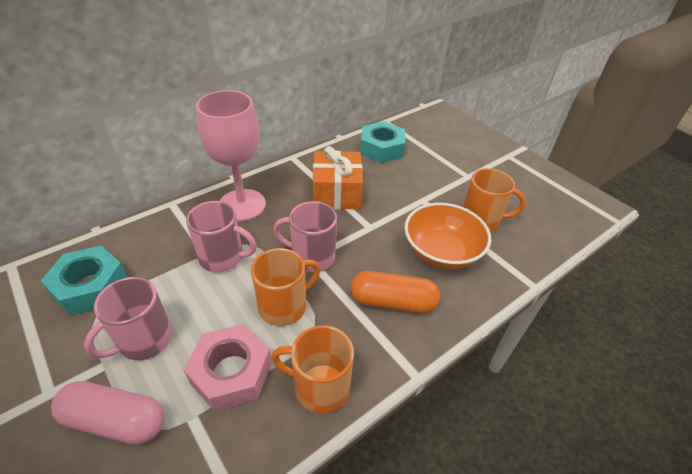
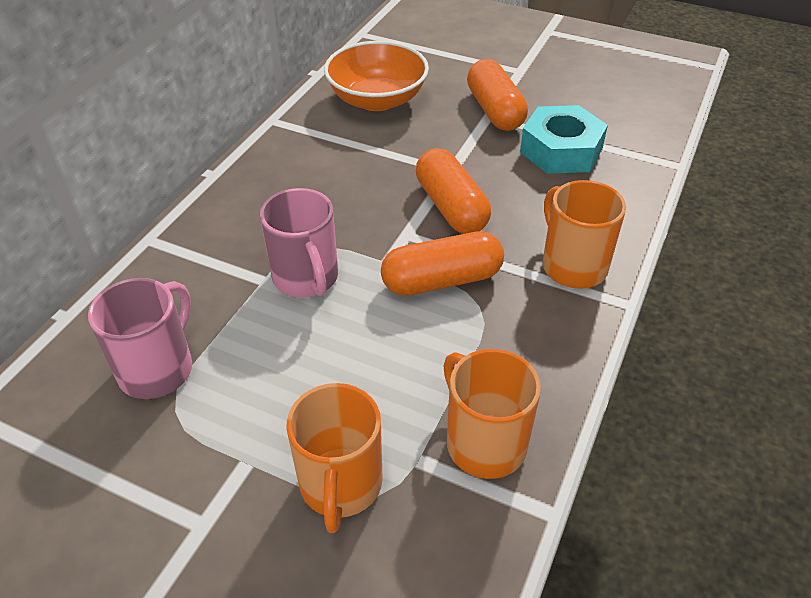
orange capsule: 1 -> 3
orange gift: 1 -> 0
pink capsule: 1 -> 0
pink goblet: 1 -> 0
pink mug: 3 -> 2
pink nut: 1 -> 0
turquoise nut: 2 -> 1

